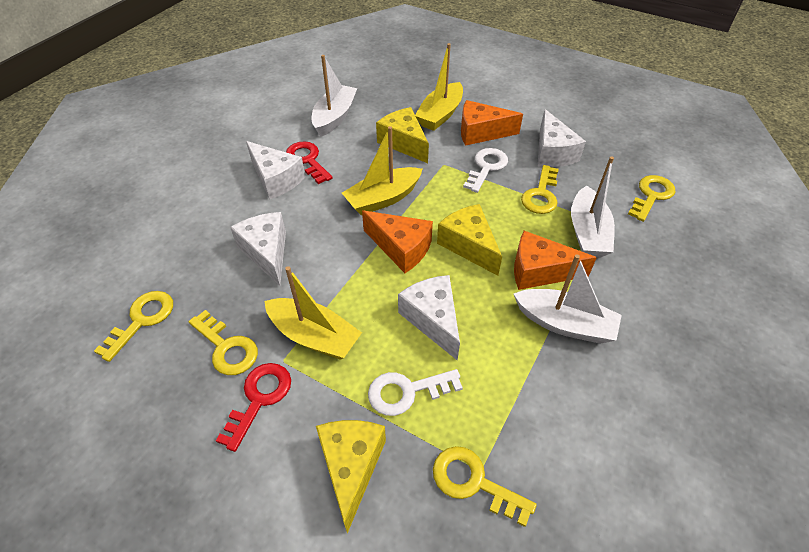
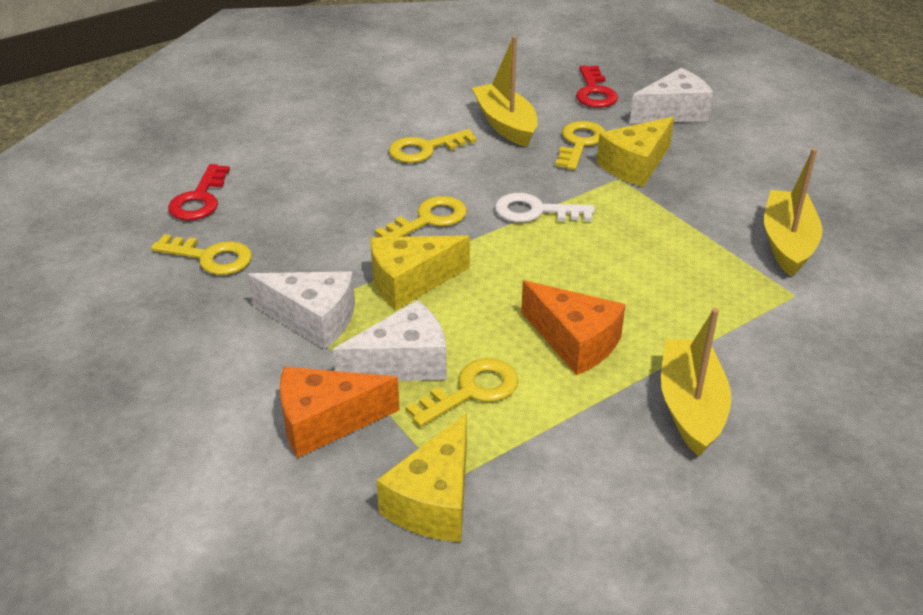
orange cheese: 3 -> 2
white boat: 3 -> 0
white cheese: 4 -> 3
white key: 2 -> 1

